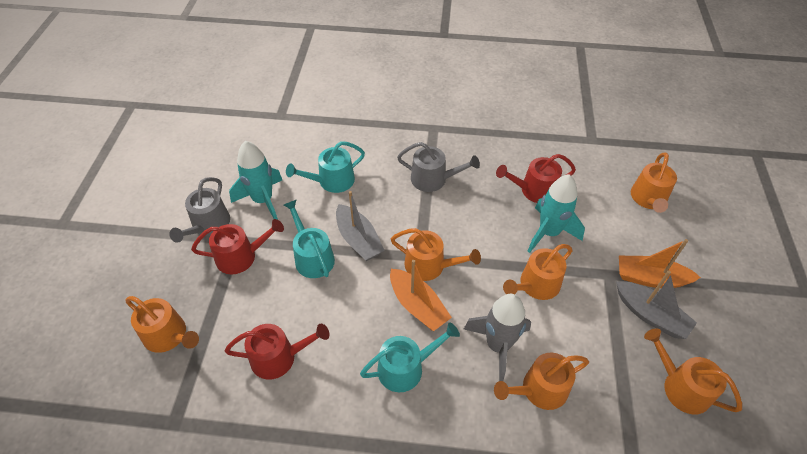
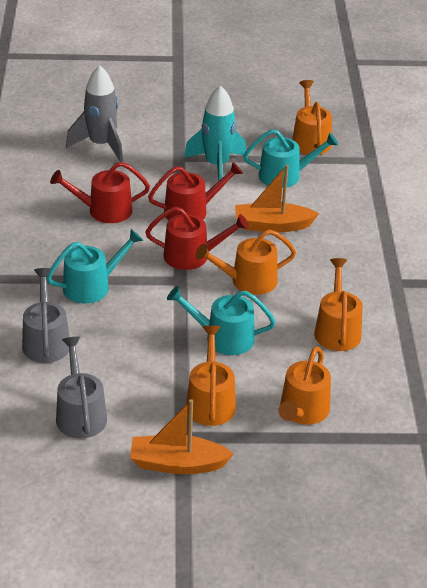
grey boat: 2 -> 0
orange watering can: 6 -> 5
turquoise rocket: 2 -> 1

